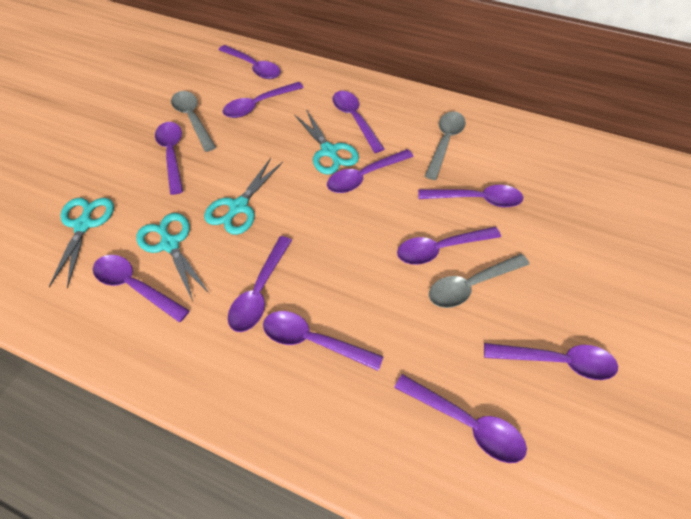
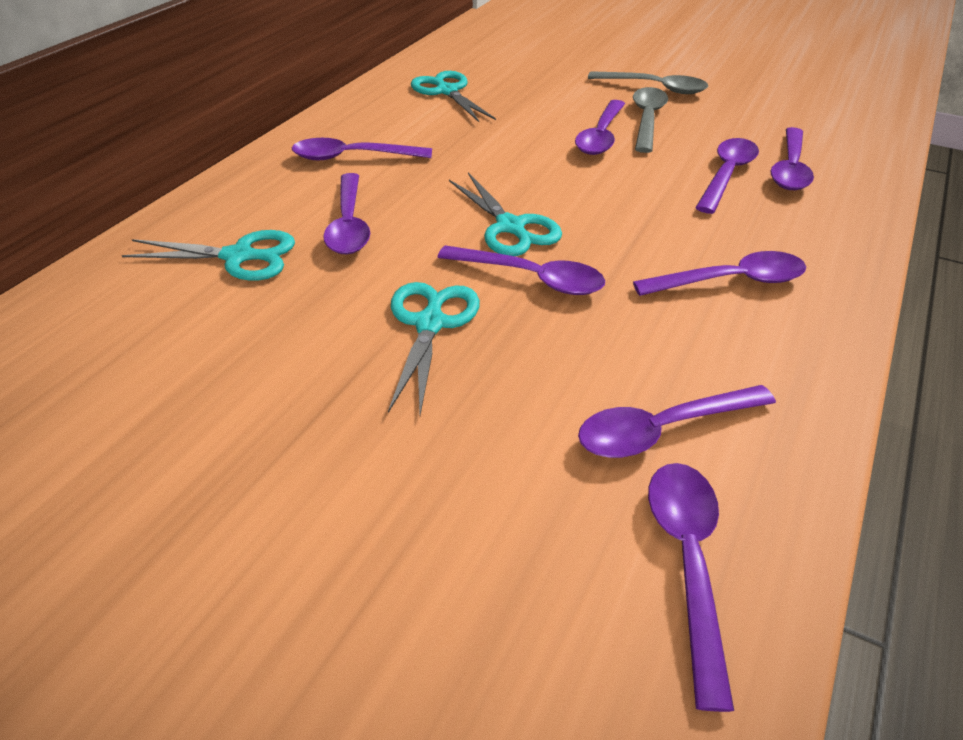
grey spoon: 3 -> 2
purple spoon: 12 -> 9

